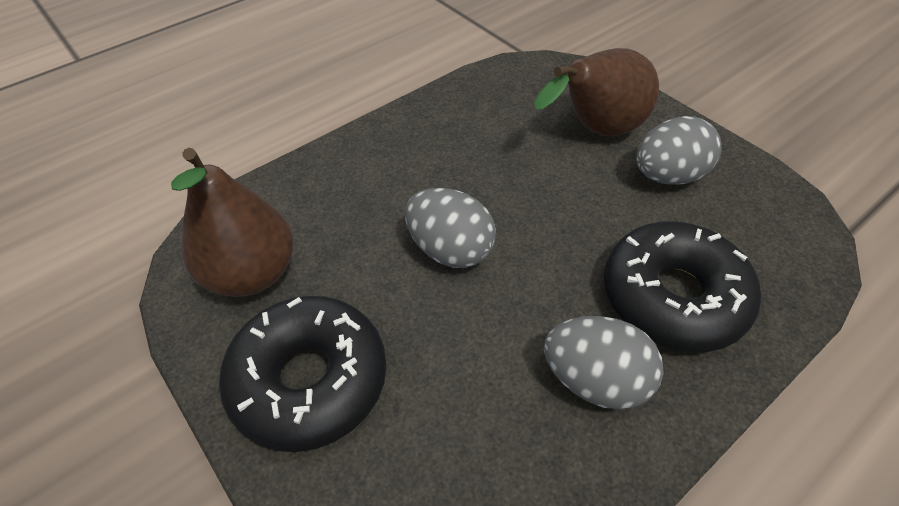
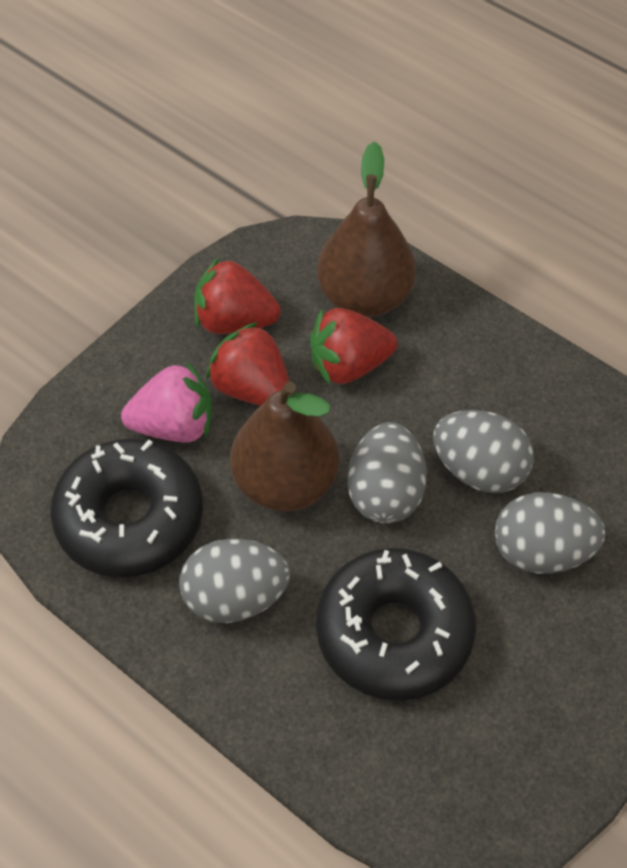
grey egg: 3 -> 4
pink strawberry: 0 -> 1
red strawberry: 0 -> 3

